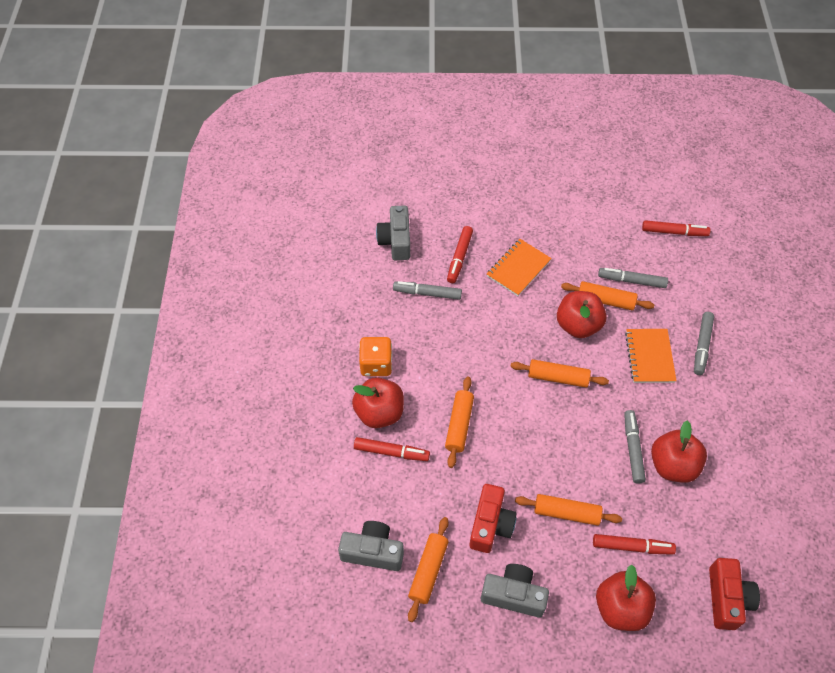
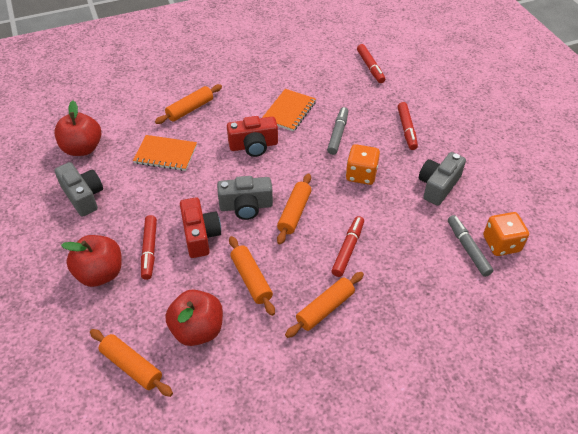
grey marker: 4 -> 2
orange dice: 1 -> 2
red apple: 4 -> 3

